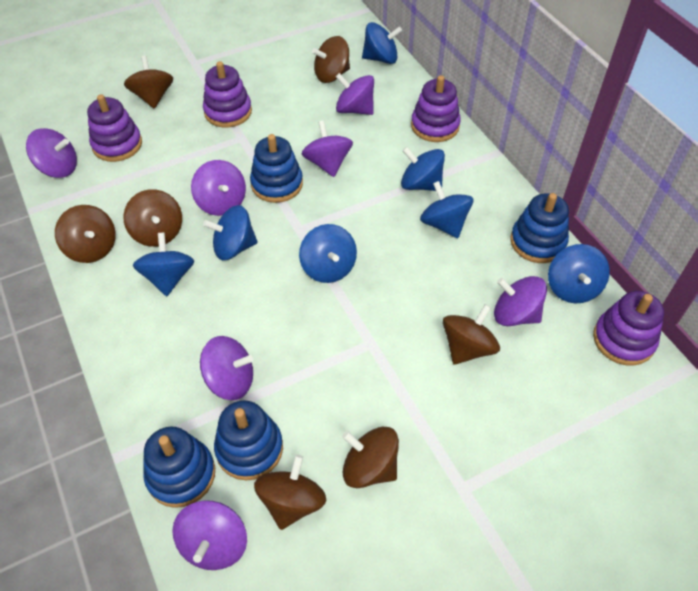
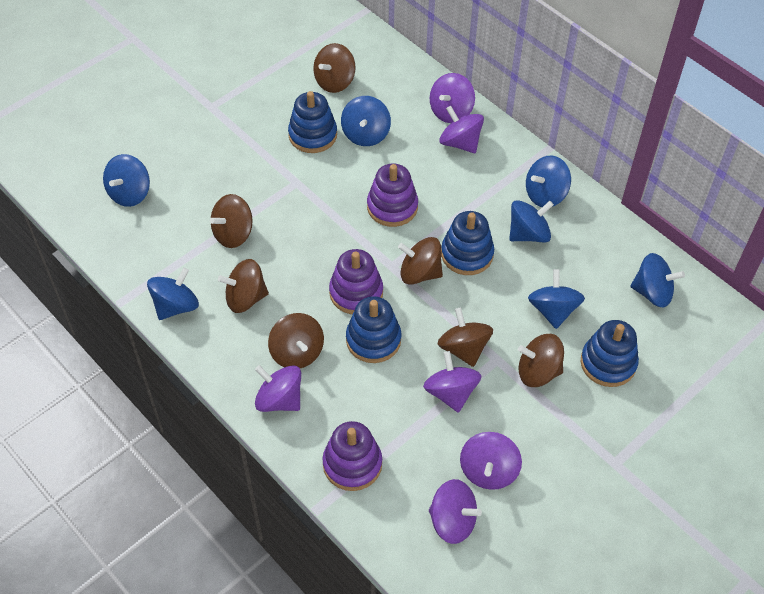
purple spinning top: 7 -> 6
purple stacking toy: 4 -> 3

